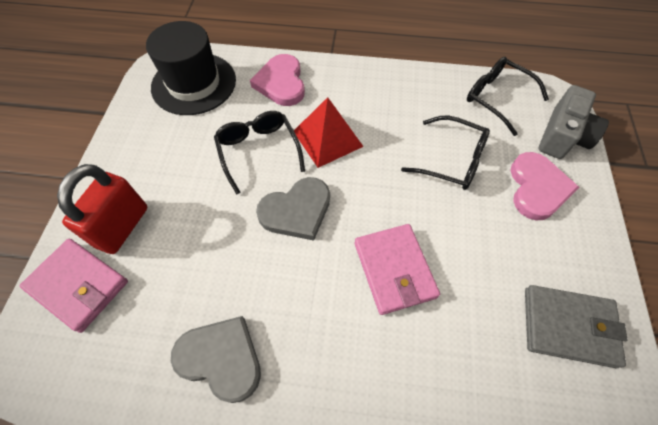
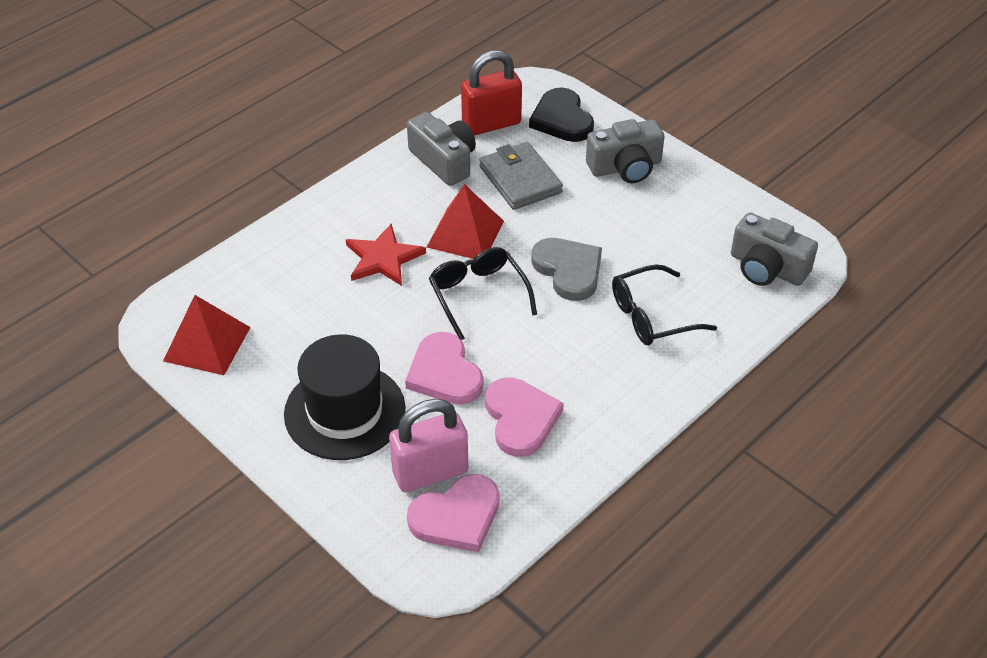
black glasses: 3 -> 2
black heart: 0 -> 1
grey camera: 1 -> 3
grey heart: 2 -> 1
pink heart: 2 -> 3
pink padlock: 0 -> 1
pink wallet: 2 -> 0
red pyramid: 1 -> 2
red star: 0 -> 1

